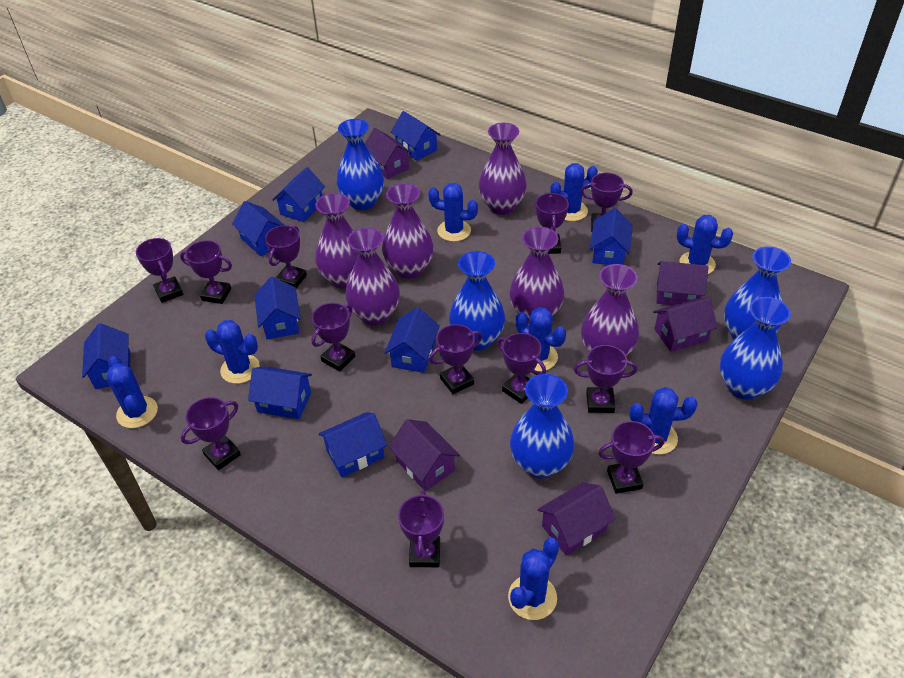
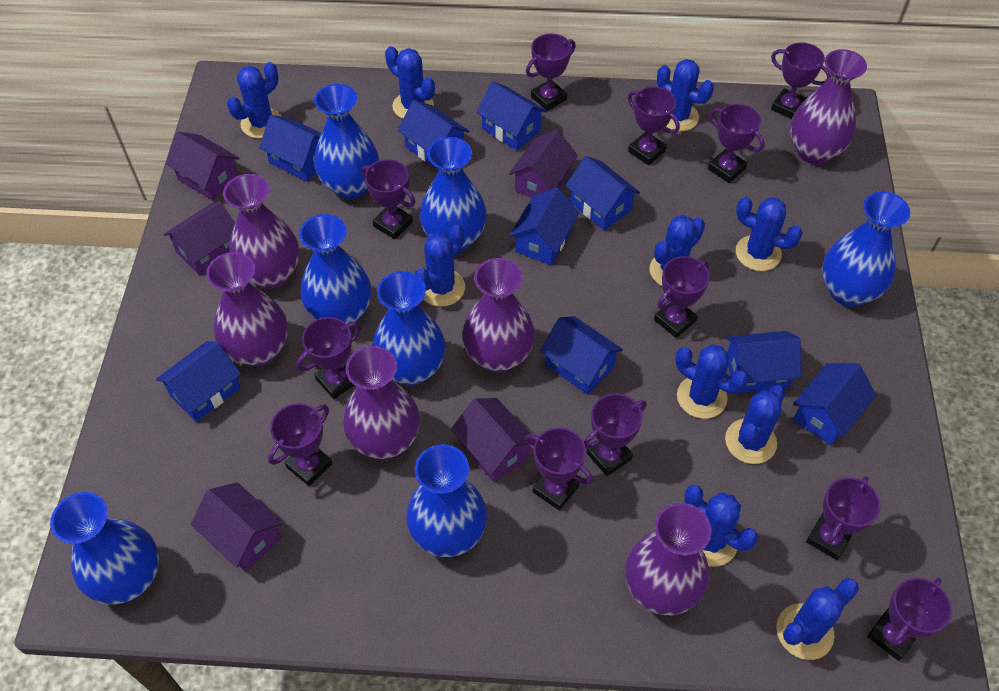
blue cactus: 8 -> 10
blue vase: 5 -> 7

